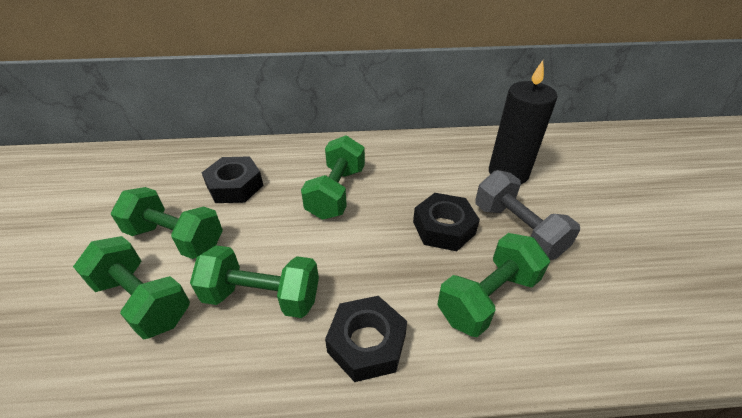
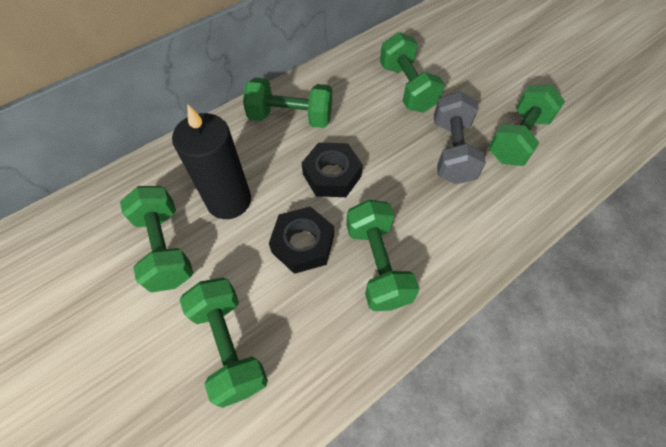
black nut: 3 -> 2
green dumbbell: 5 -> 6

